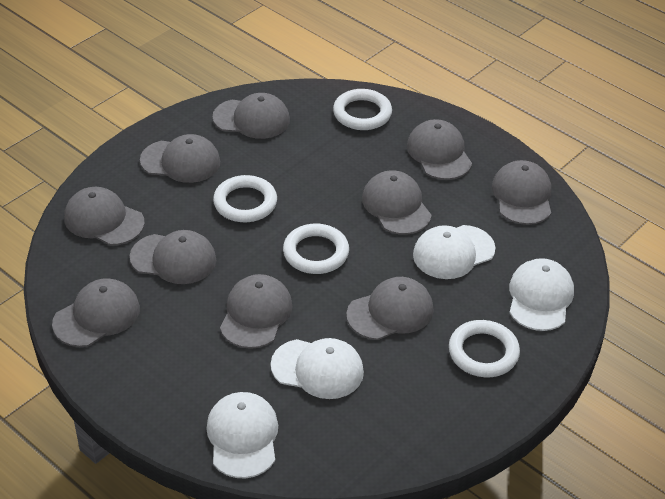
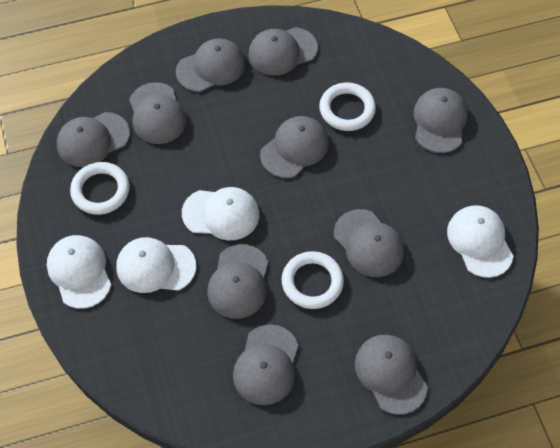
white ring: 4 -> 3

